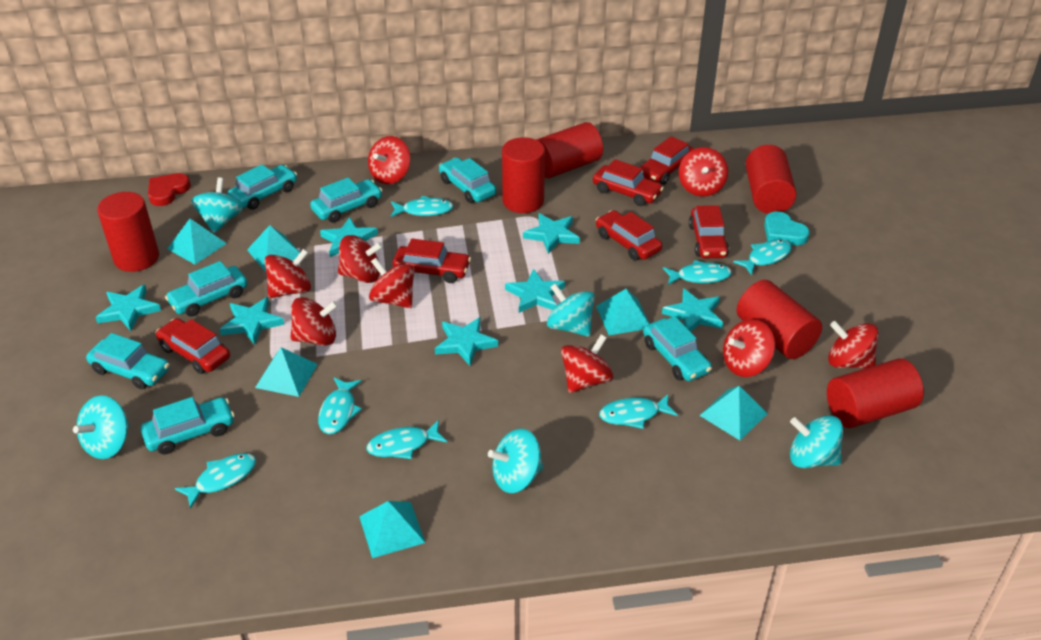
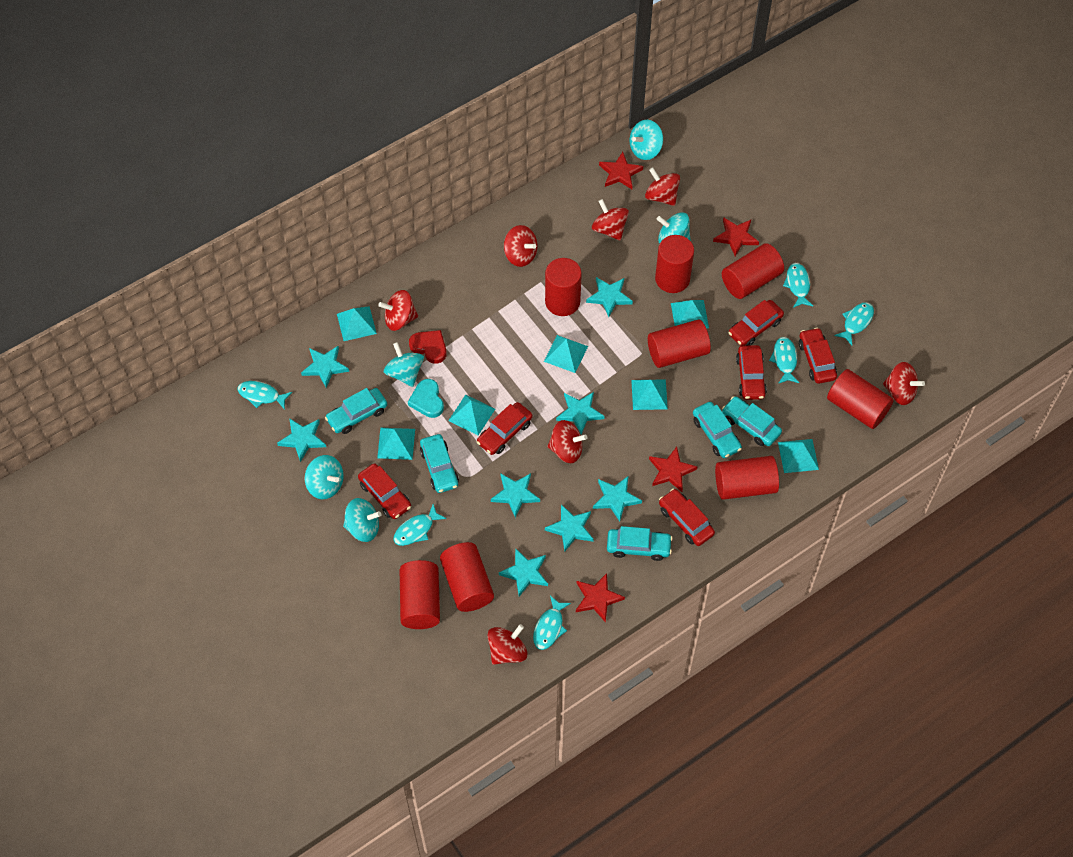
red cylinder: 6 -> 8
red spinning top: 9 -> 7
red star: 0 -> 4
turquoise car: 7 -> 5
turquoise fish: 7 -> 6
turquoise pyramid: 6 -> 7
turquoise star: 7 -> 8

